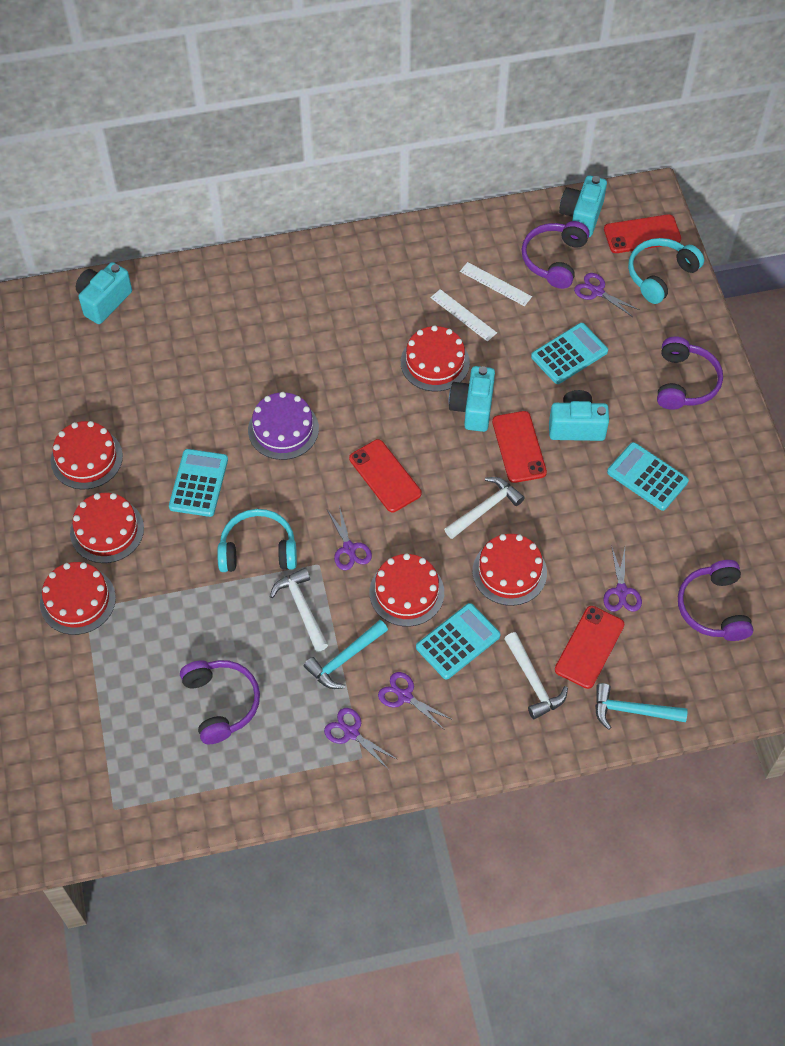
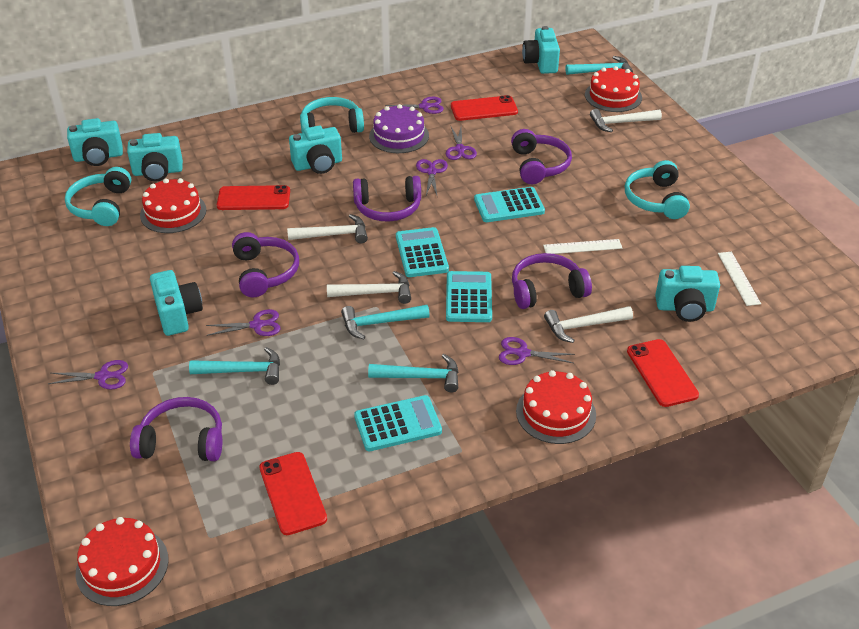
purple headphones: 4 -> 5
purple scissors: 5 -> 6
red cake: 6 -> 4
turquoise camera: 4 -> 6
turquoise hammer: 2 -> 4
turquoise headphones: 2 -> 3
white hammer: 3 -> 4

